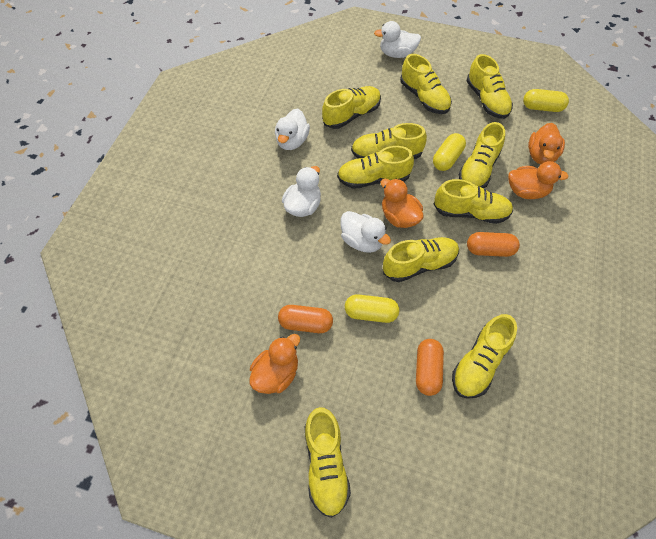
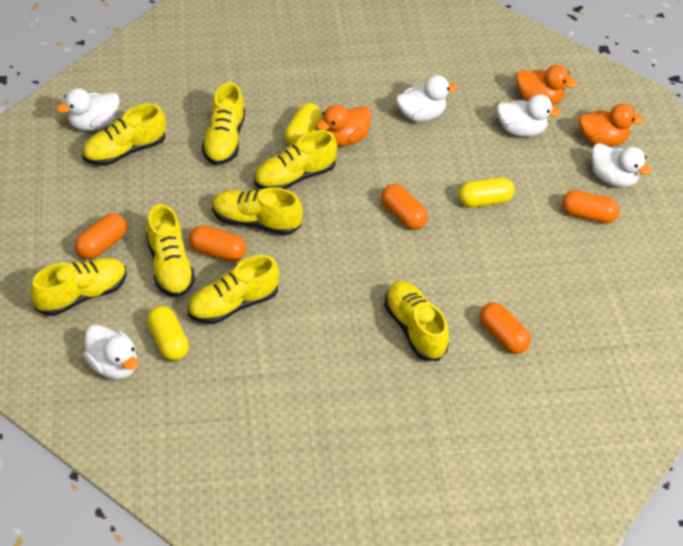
orange capsule: 3 -> 5
orange duck: 4 -> 3
white duck: 4 -> 5
yellow shoe: 10 -> 8

